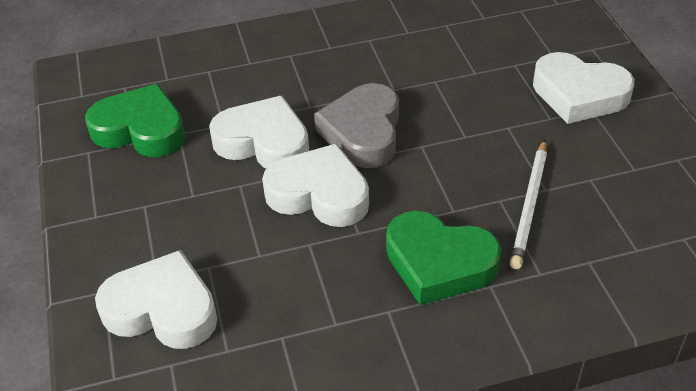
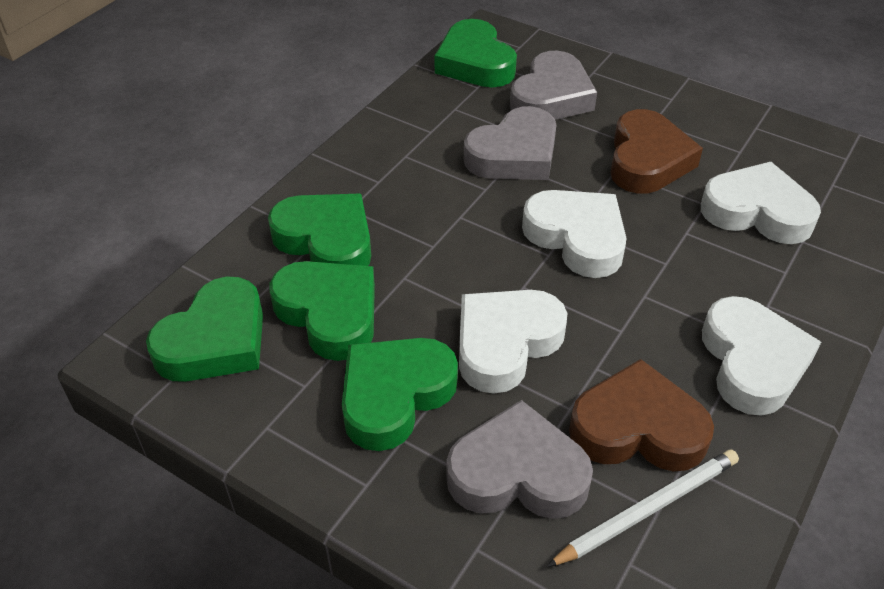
brown heart: 0 -> 2
green heart: 2 -> 5
grey heart: 1 -> 3

